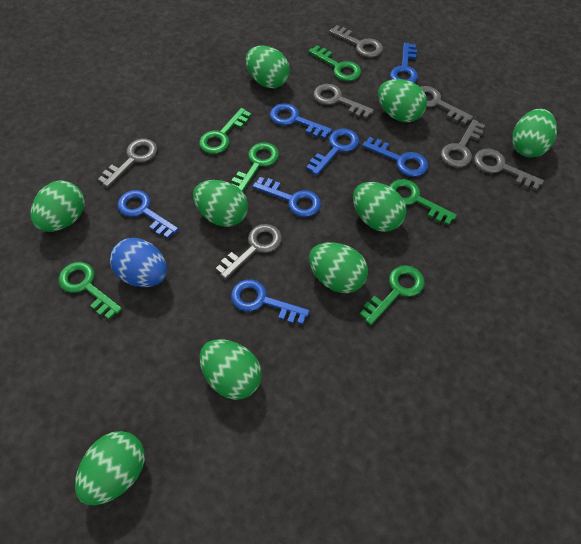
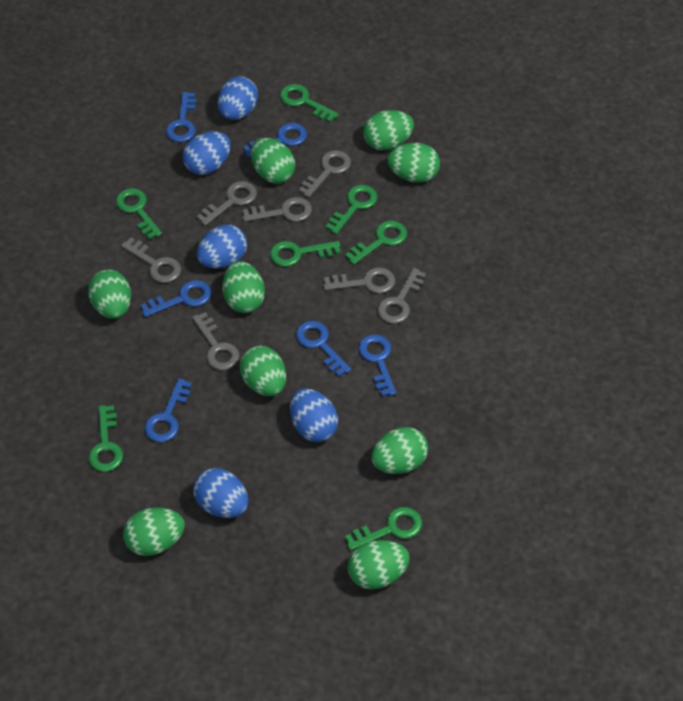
blue egg: 1 -> 5
blue key: 7 -> 6
green key: 6 -> 7

